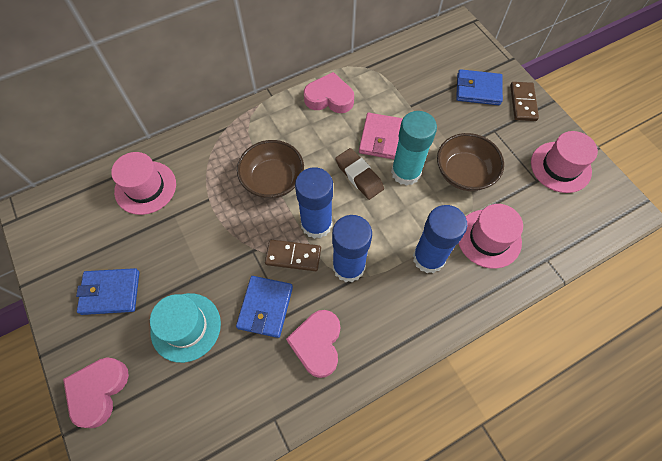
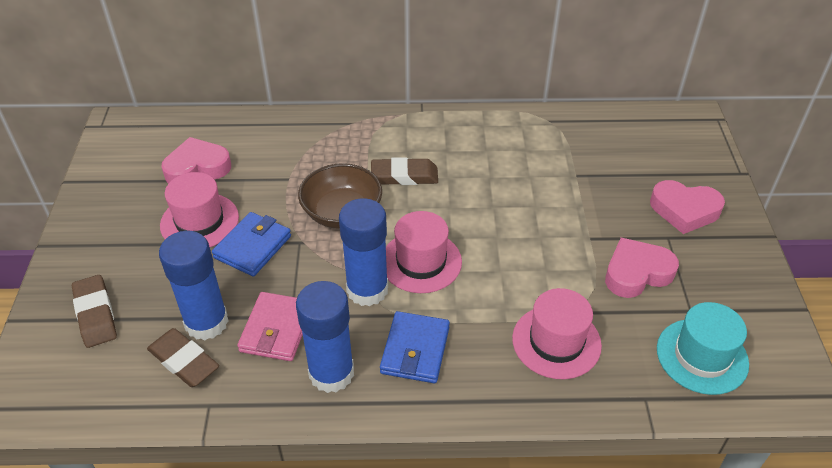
blue wallet: 3 -> 2
brown bowl: 2 -> 1
brown domino: 2 -> 0
brown eraser: 1 -> 3
turquoise glue stick: 1 -> 0

